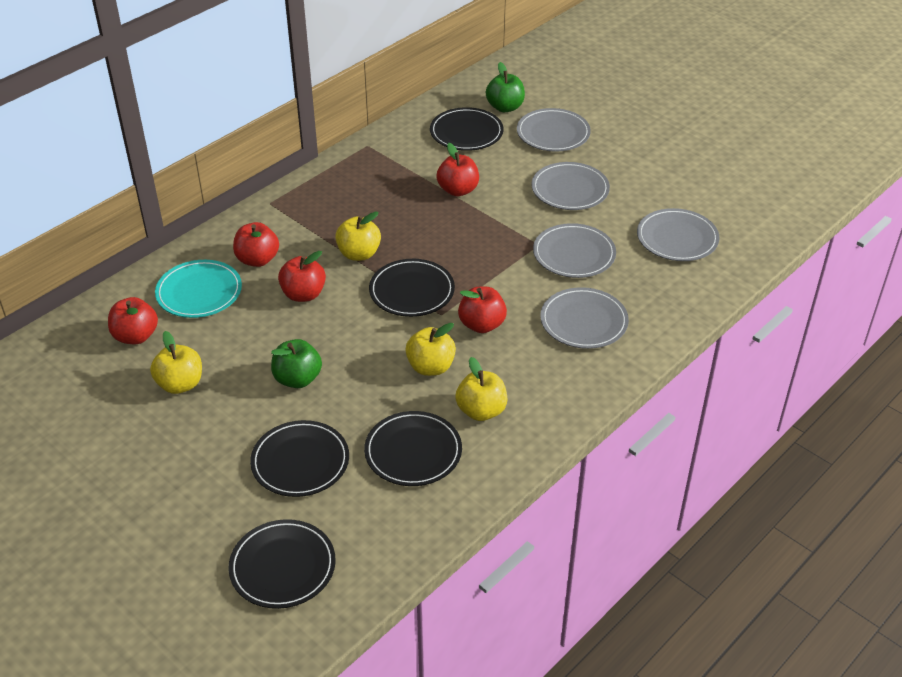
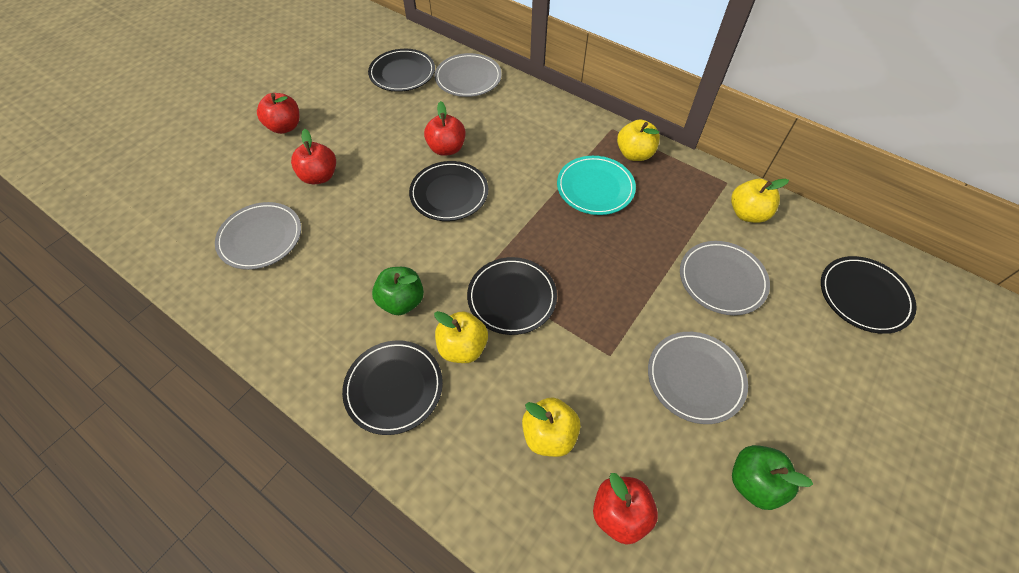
grey plate: 5 -> 4
red apple: 5 -> 4

